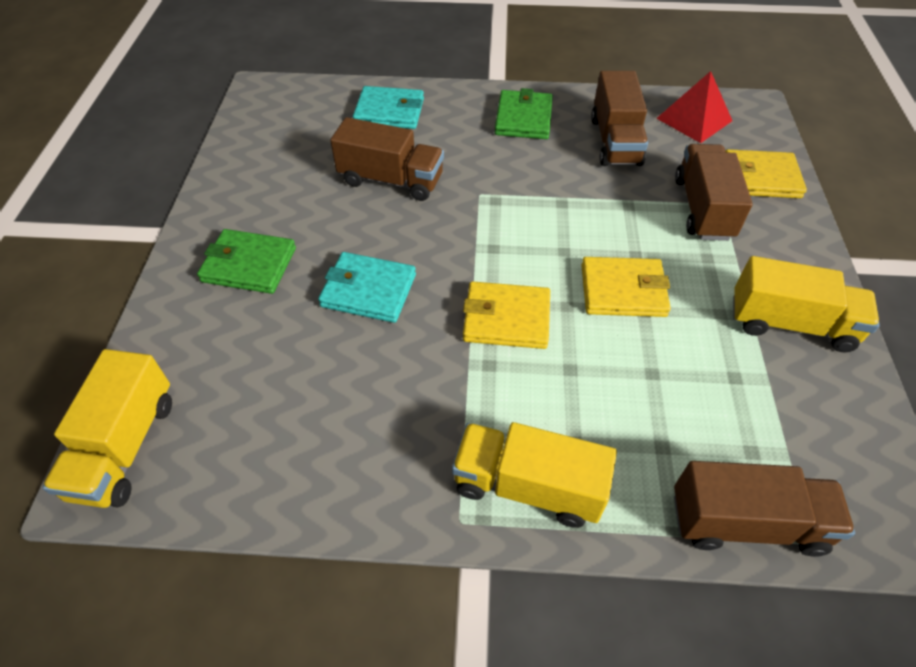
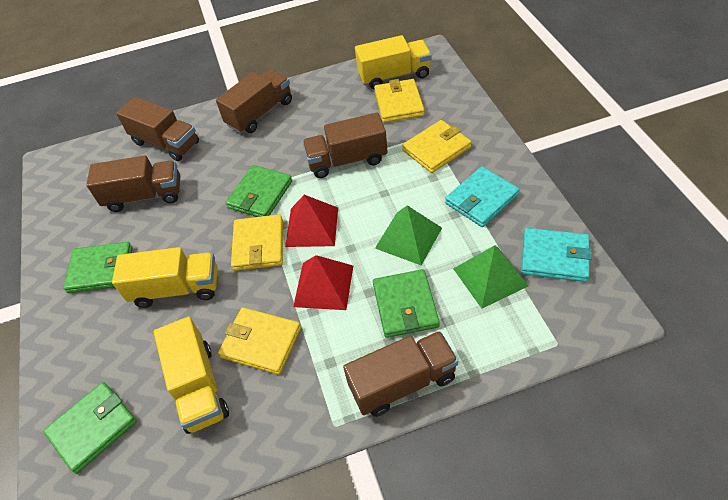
brown truck: 4 -> 5
green pyramid: 0 -> 2
green wallet: 2 -> 4
red pyramid: 1 -> 2
yellow wallet: 3 -> 4

